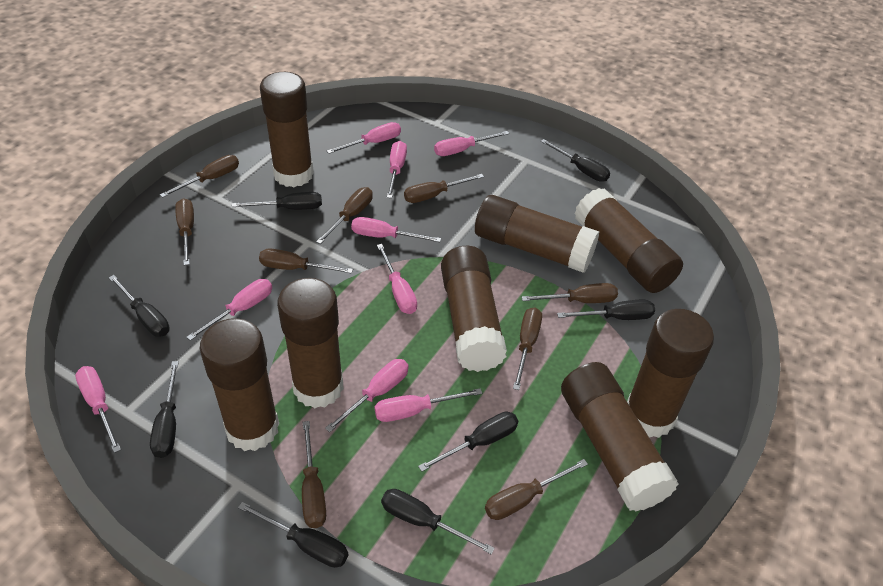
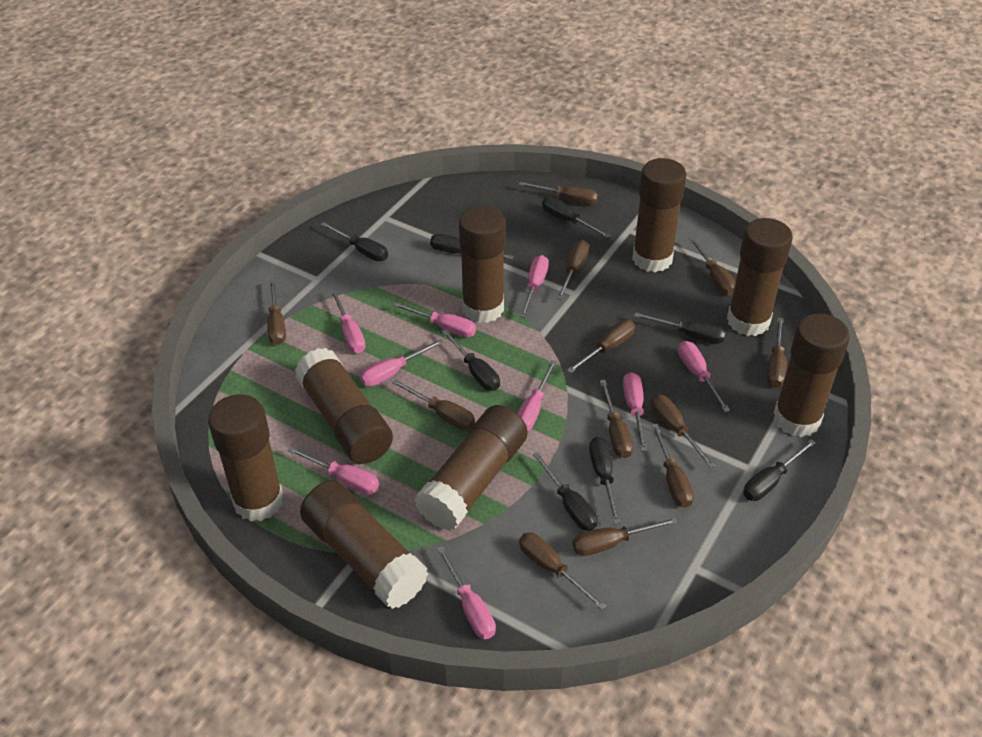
brown screwdriver: 9 -> 12

